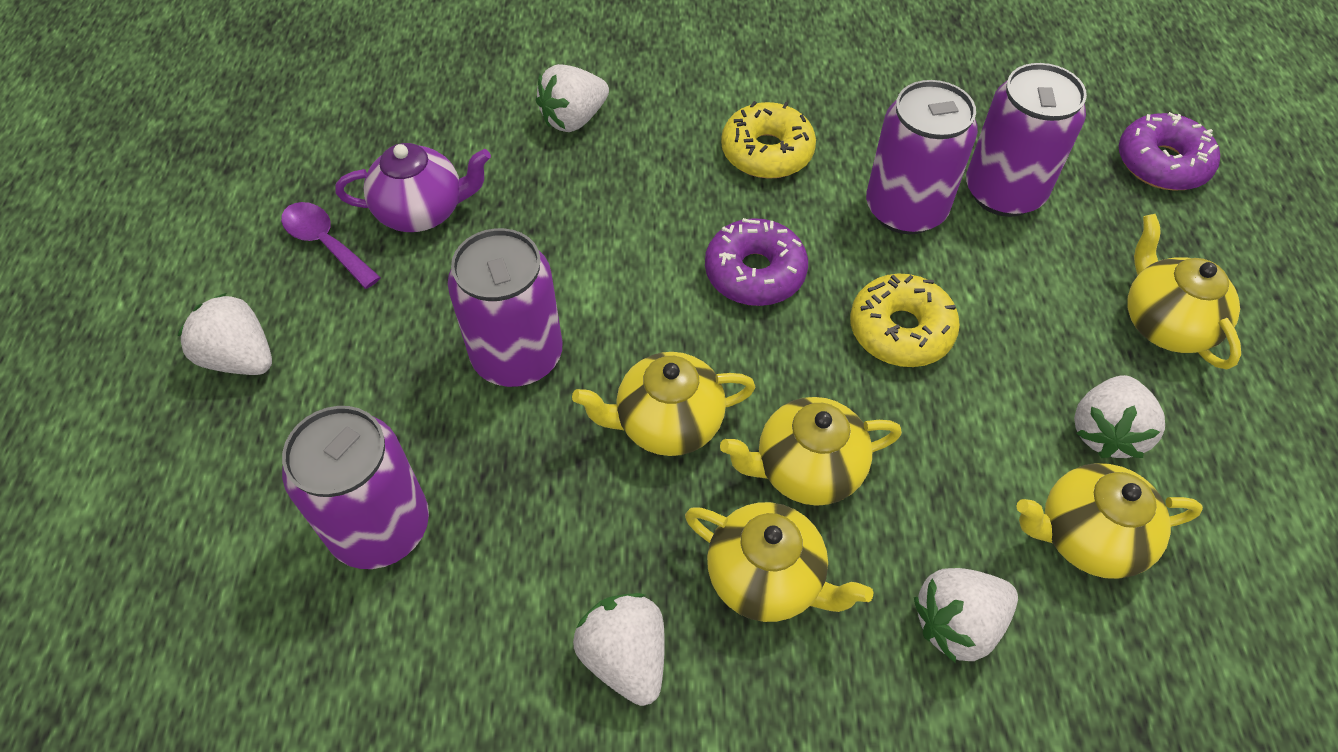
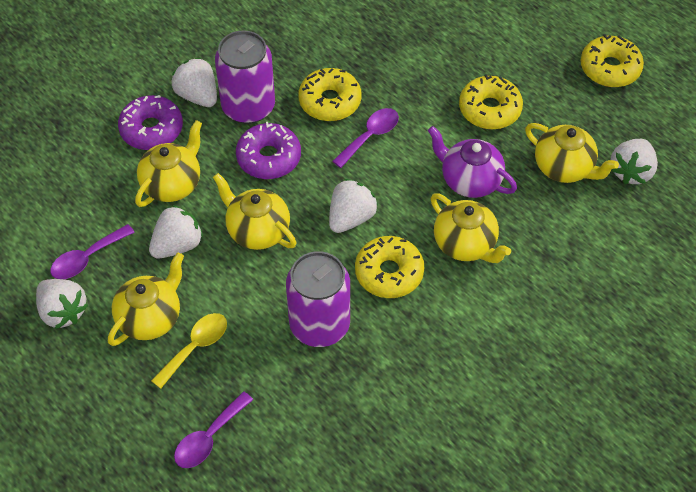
purple can: 4 -> 2
purple spoon: 1 -> 3
yellow donut: 2 -> 4
yellow spoon: 0 -> 1

